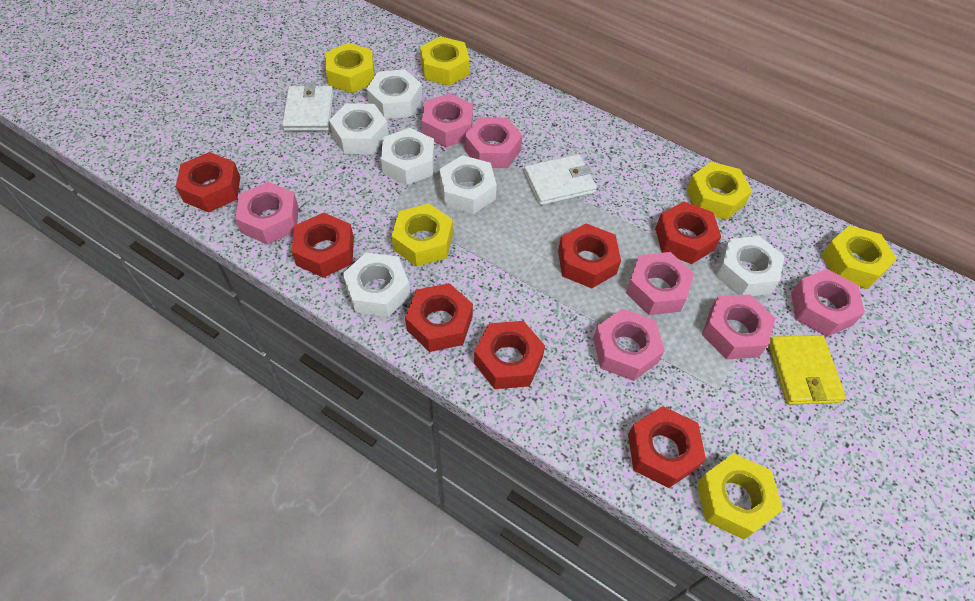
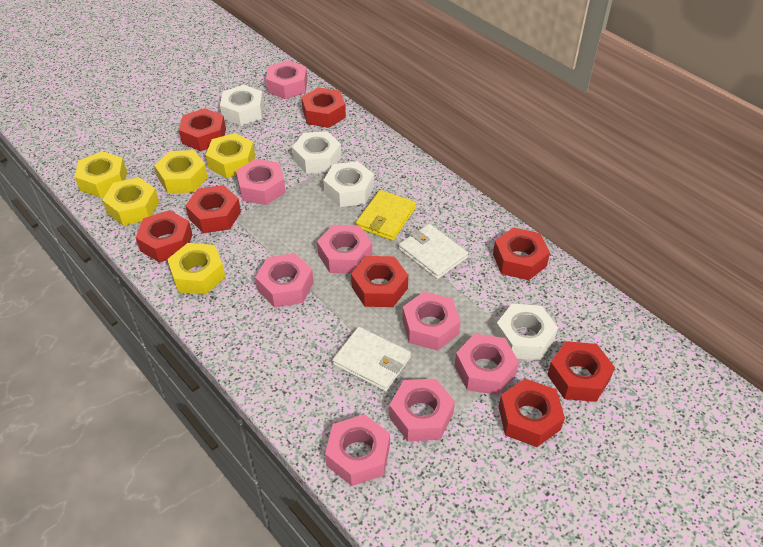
pink nut: 7 -> 8
red nut: 7 -> 8
white nut: 6 -> 4
yellow nut: 6 -> 5

